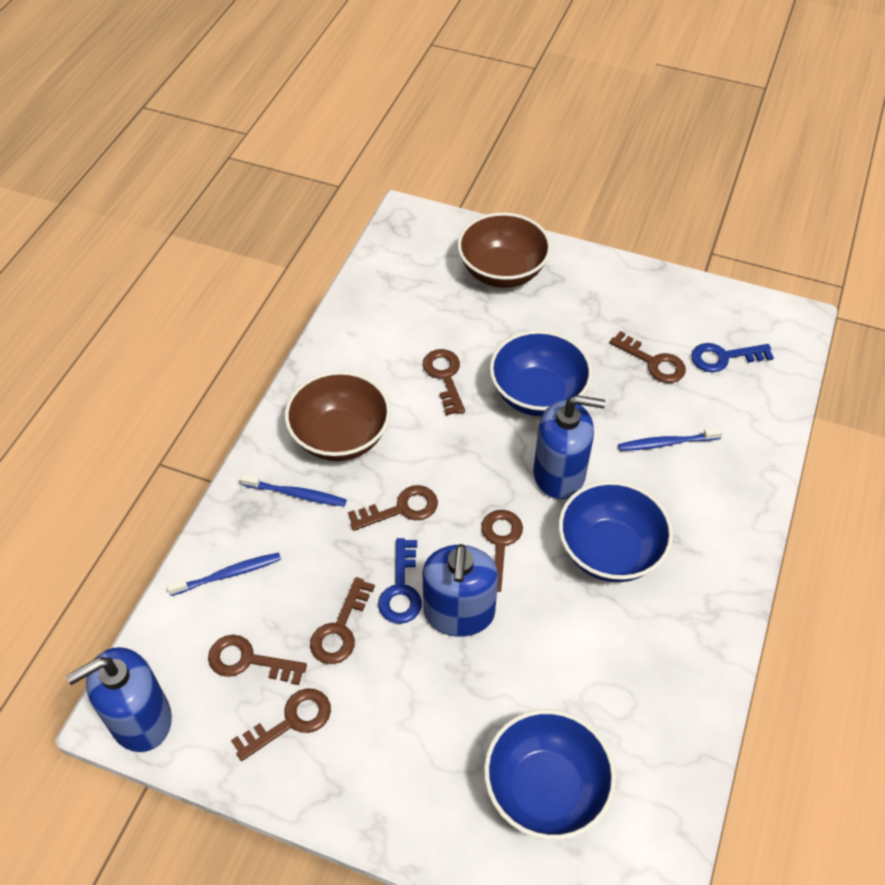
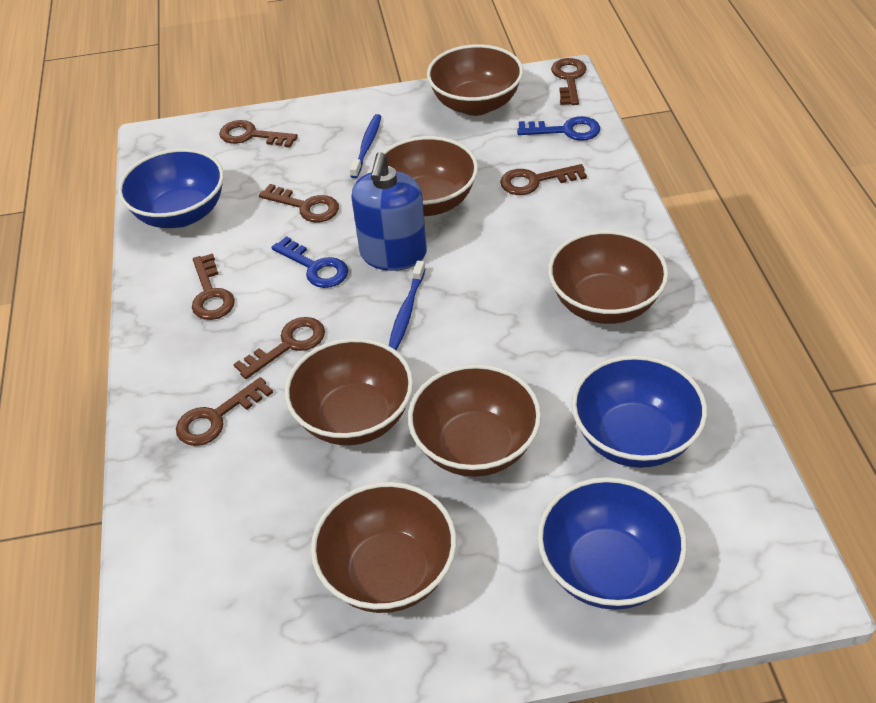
blue soap dispenser: 3 -> 1
blue toothbrush: 3 -> 2
brown bowl: 2 -> 6

